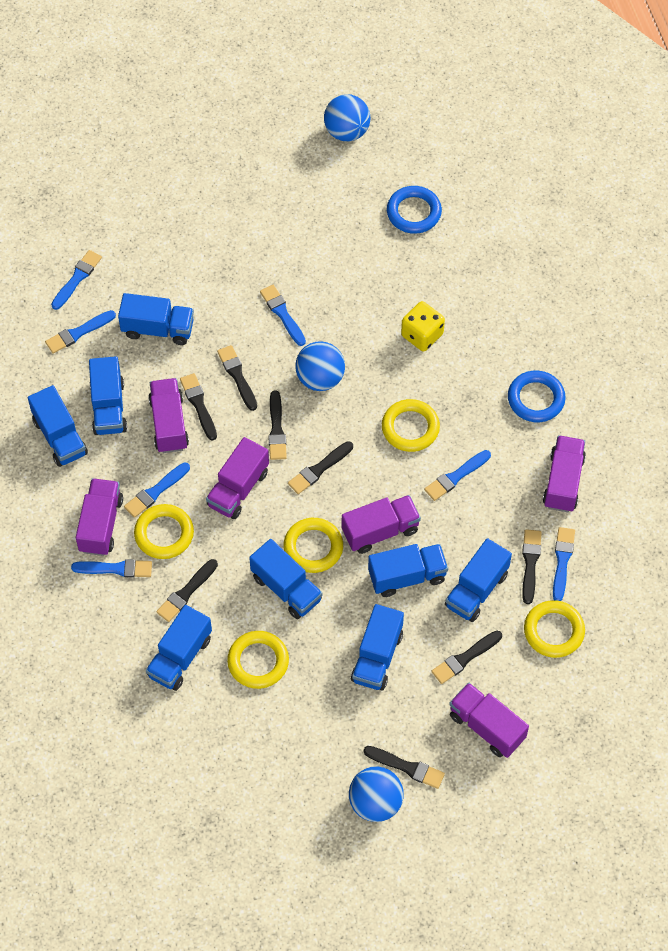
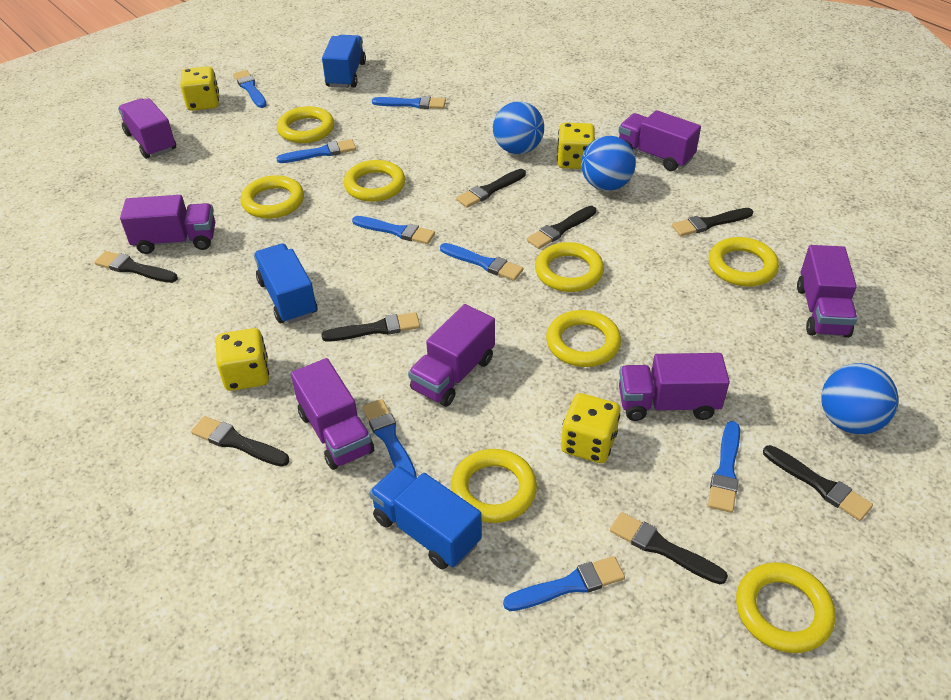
blue brush: 7 -> 8
blue ring: 2 -> 0
blue truck: 8 -> 3
purple truck: 6 -> 7
yellow dice: 1 -> 4
yellow ring: 5 -> 8

